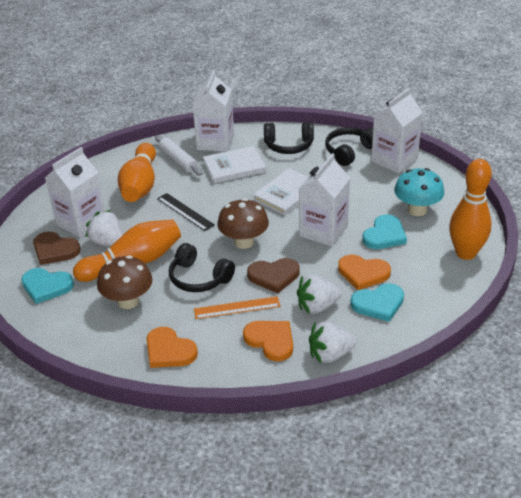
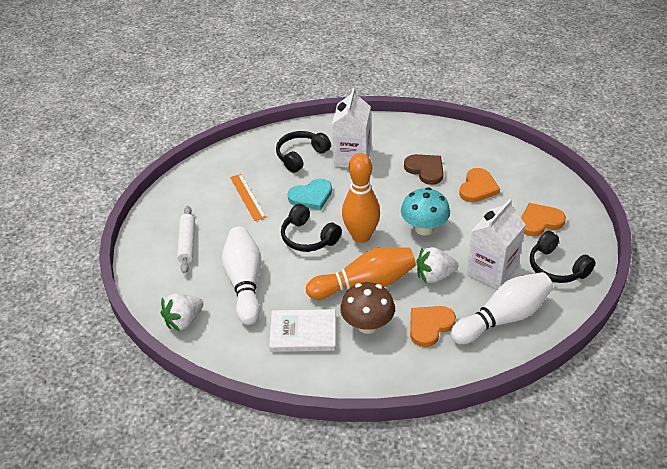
black ruler: 1 -> 0
brown heart: 2 -> 1
brown mushroom: 2 -> 1
orange bowling pin: 3 -> 2
turquoise heart: 3 -> 1
white book: 2 -> 1
white bowling pin: 0 -> 2
white carton: 4 -> 2
white strawberry: 3 -> 2

